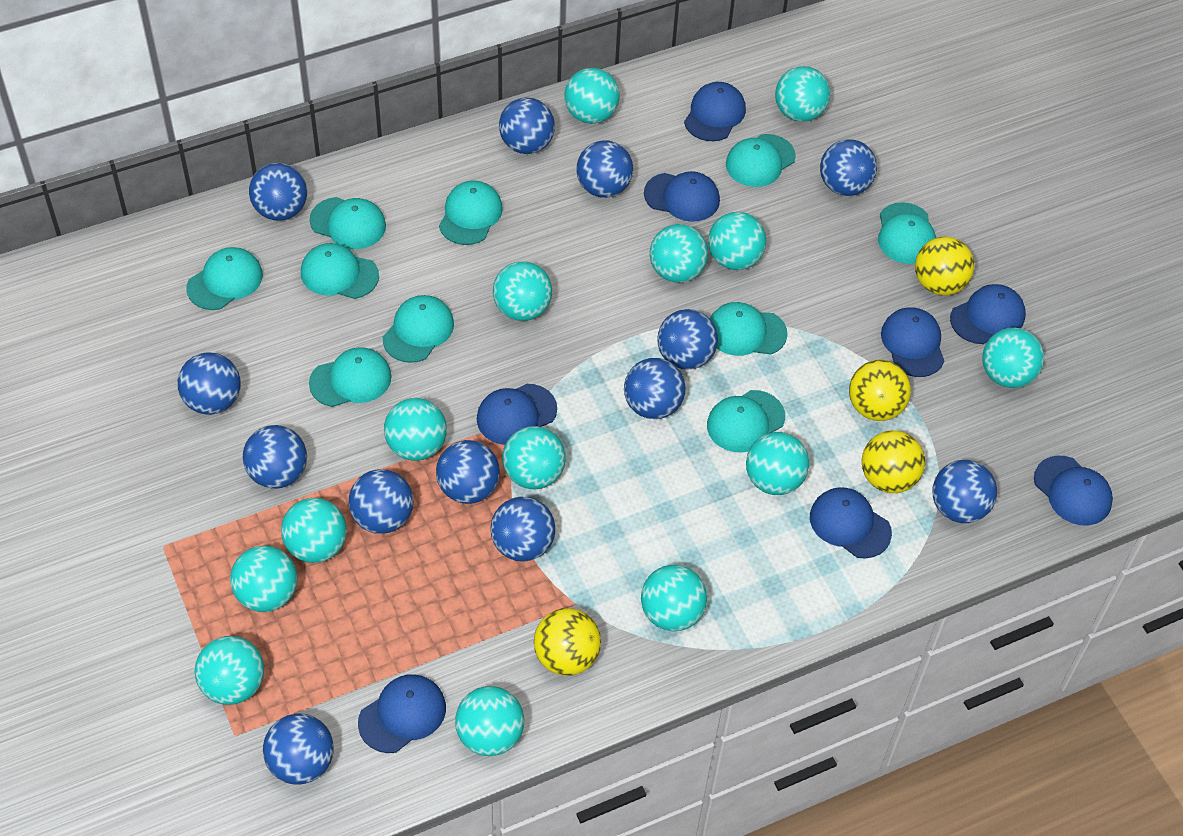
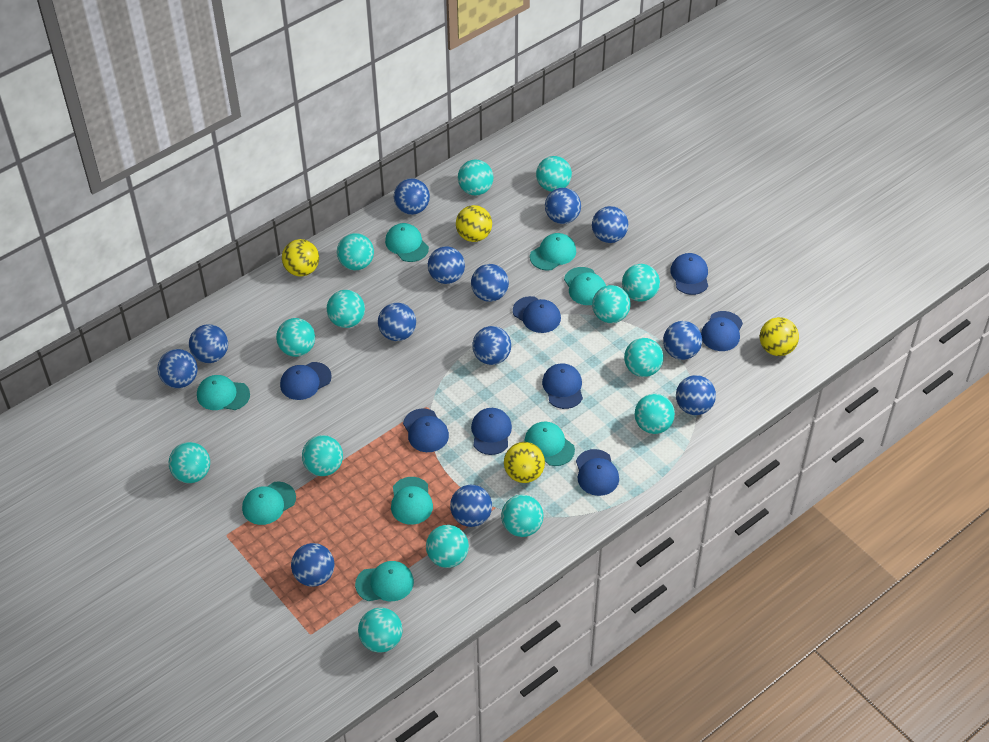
turquoise cap: 10 -> 8

